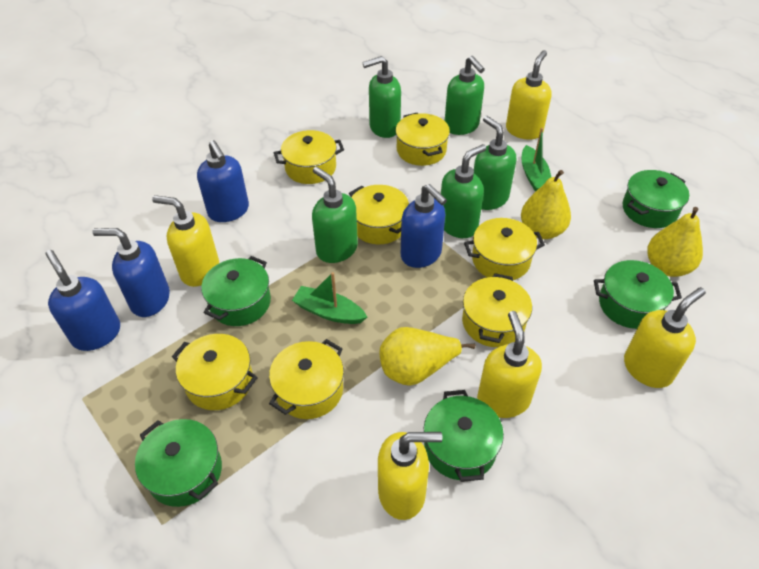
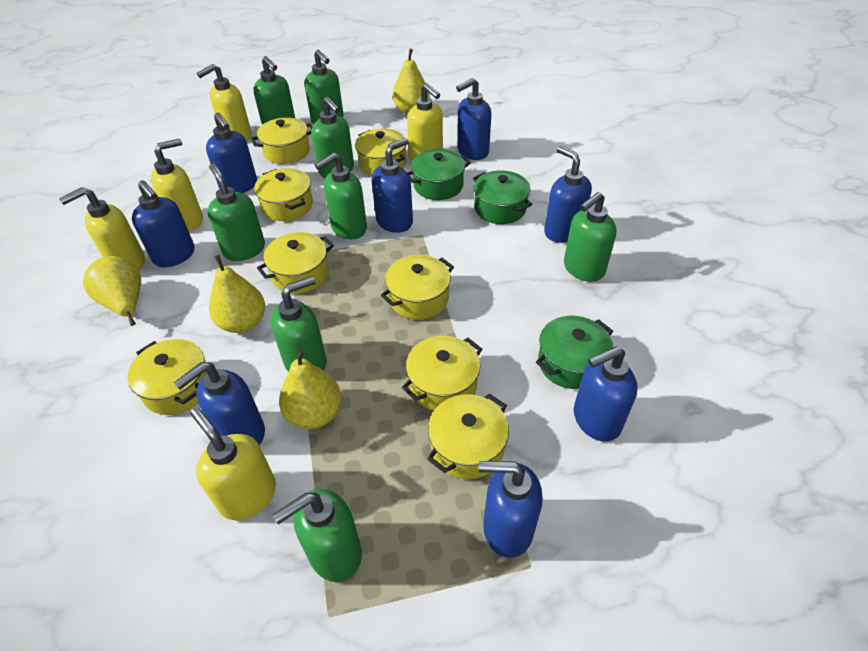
blue soap dispenser: 4 -> 8
green boat: 2 -> 0
green pot: 5 -> 3
green soap dispenser: 5 -> 8
yellow pear: 3 -> 4
yellow pot: 7 -> 8

